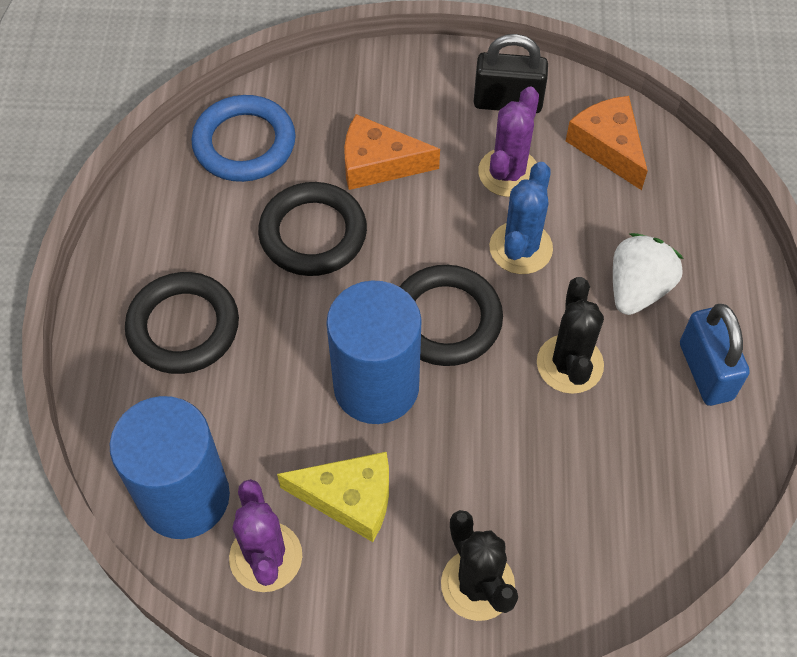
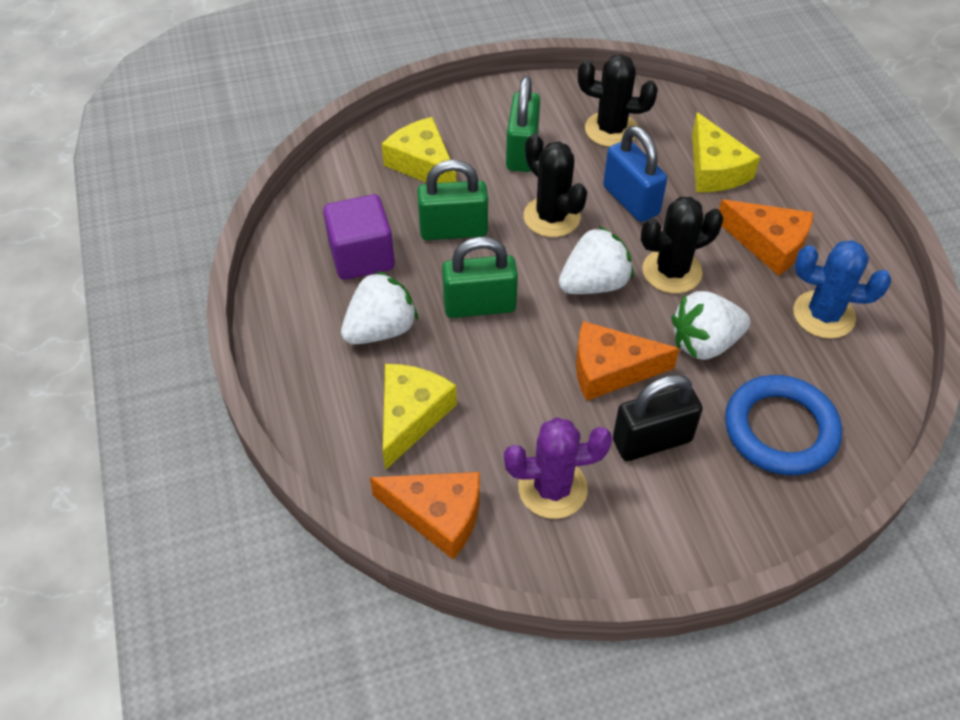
black cactus: 2 -> 3
black ring: 3 -> 0
blue cylinder: 2 -> 0
green padlock: 0 -> 3
orange cheese: 2 -> 3
purple cactus: 2 -> 1
purple cube: 0 -> 1
white strawberry: 1 -> 3
yellow cheese: 1 -> 3

